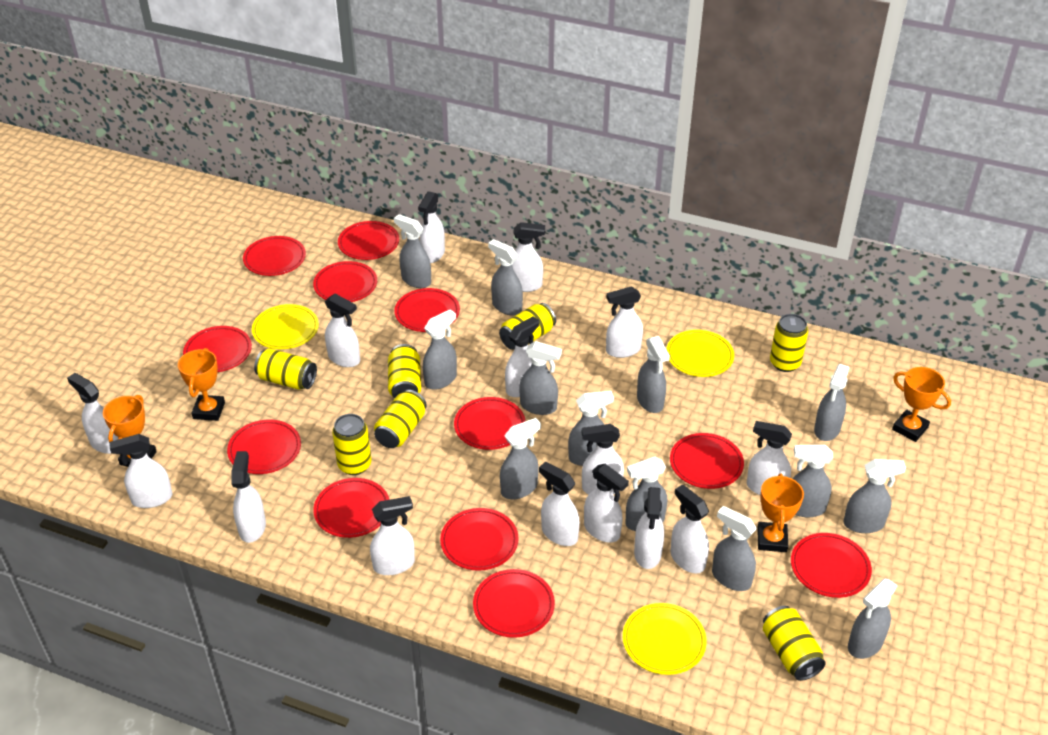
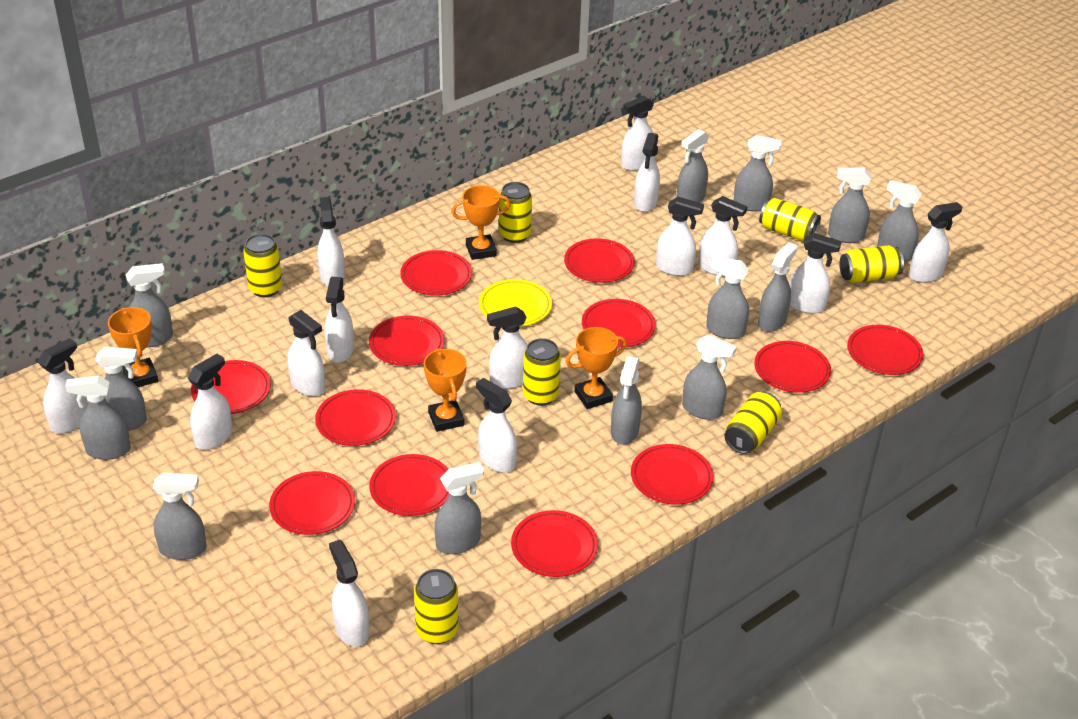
white spray bottle: 15 -> 14
yellow plate: 3 -> 1

